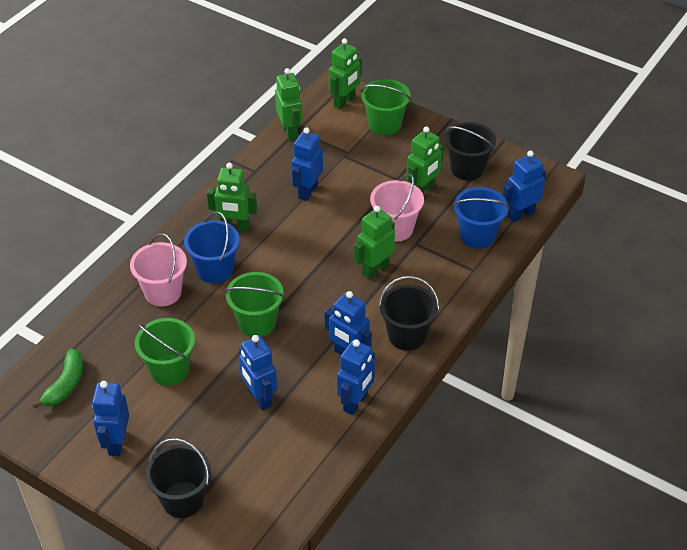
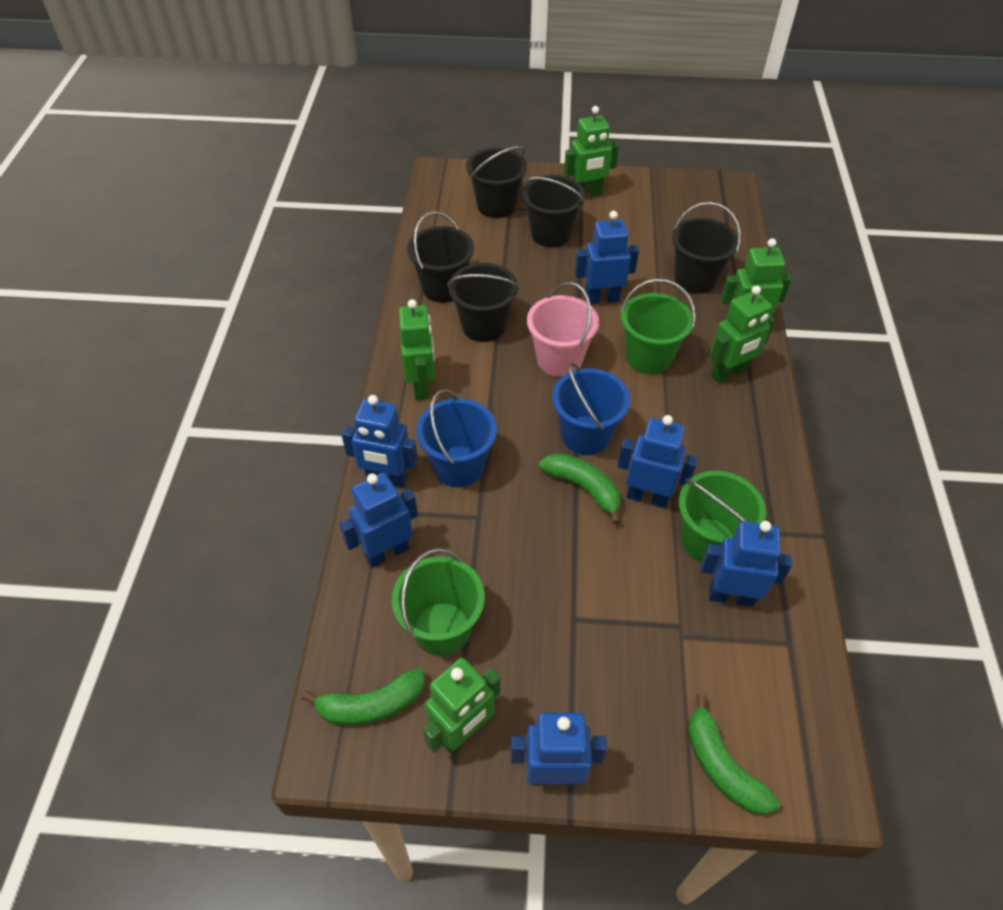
black bucket: 3 -> 5
green banana: 1 -> 3
pink bucket: 2 -> 1

